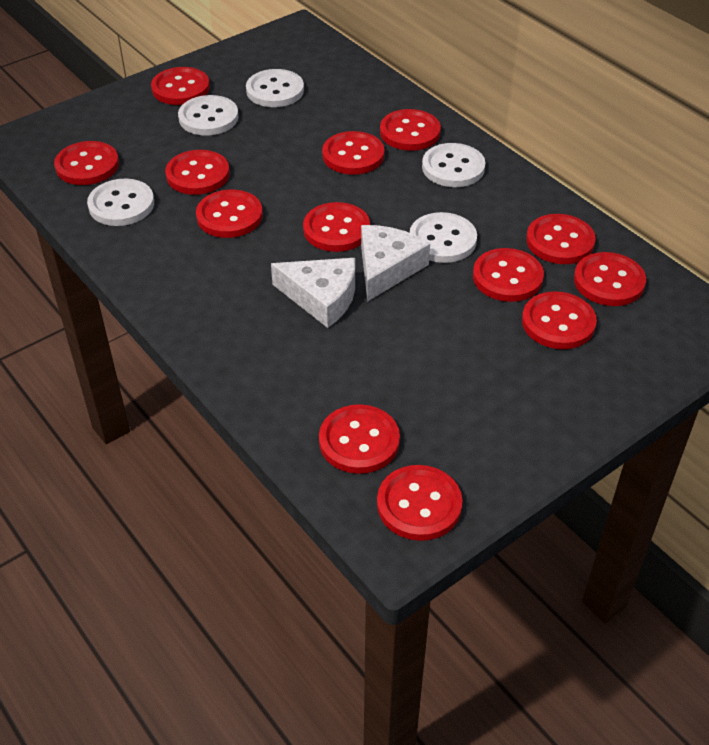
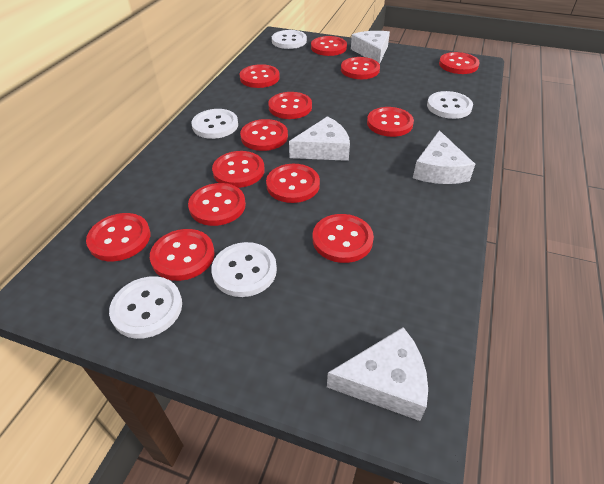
white cheese: 2 -> 4

